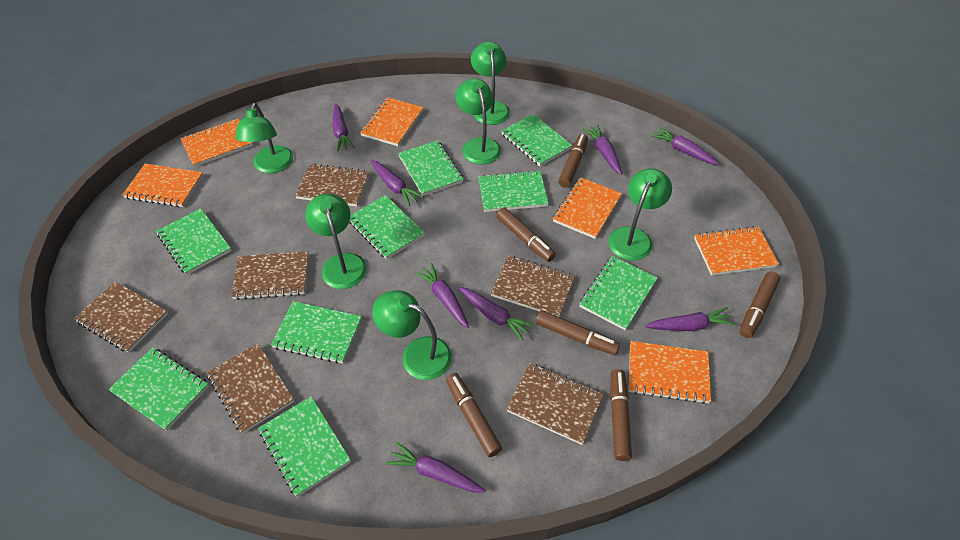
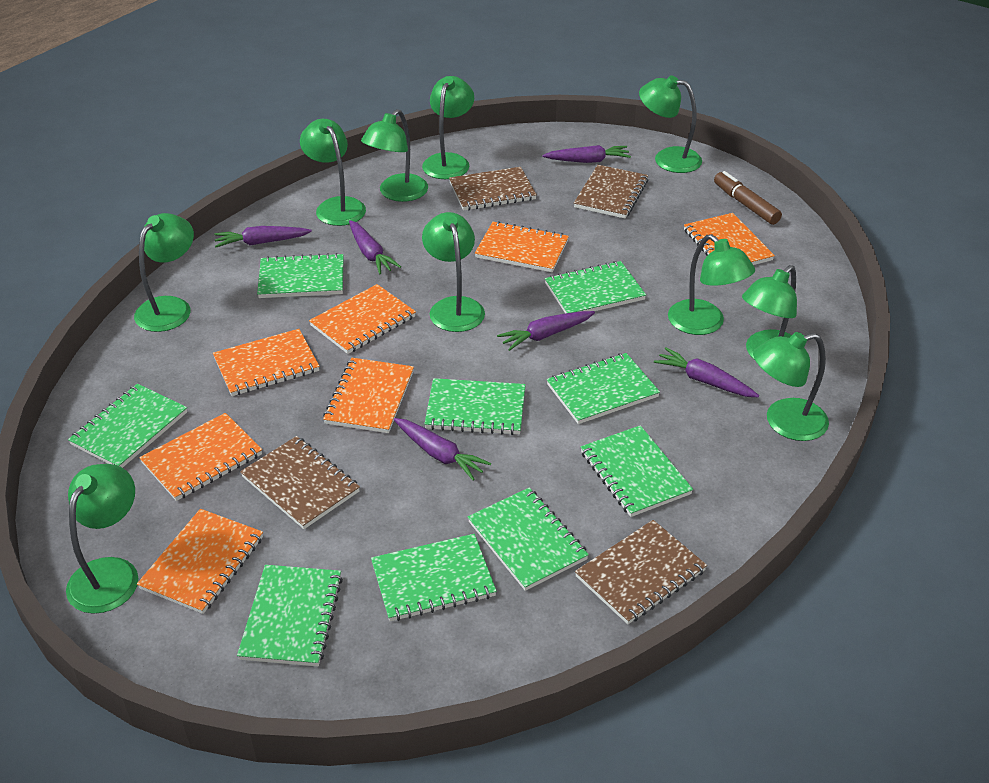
brown marker: 6 -> 1
brown notebook: 6 -> 4
green lamp: 6 -> 10
orange notebook: 6 -> 7
purple carrot: 8 -> 6

